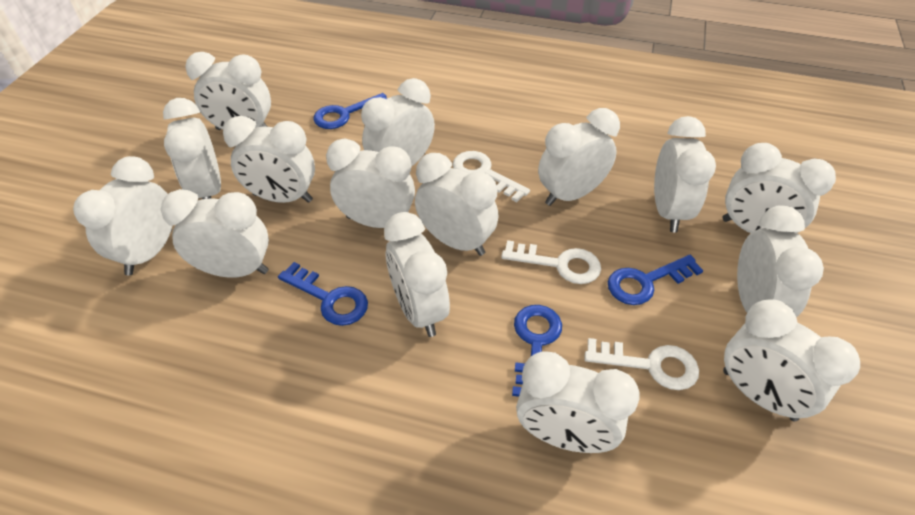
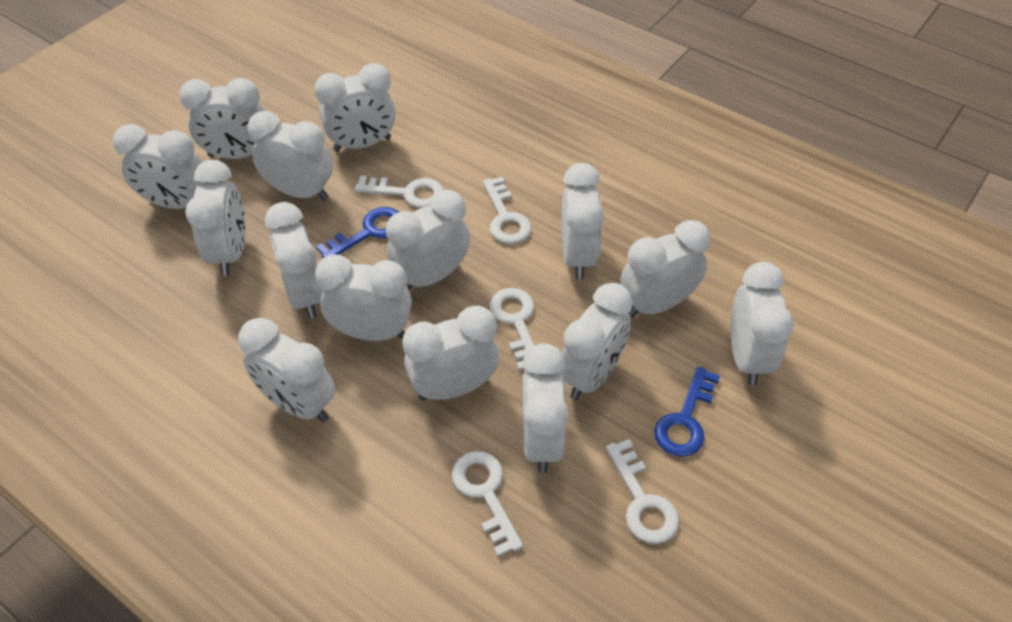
blue key: 4 -> 2
white key: 3 -> 5

